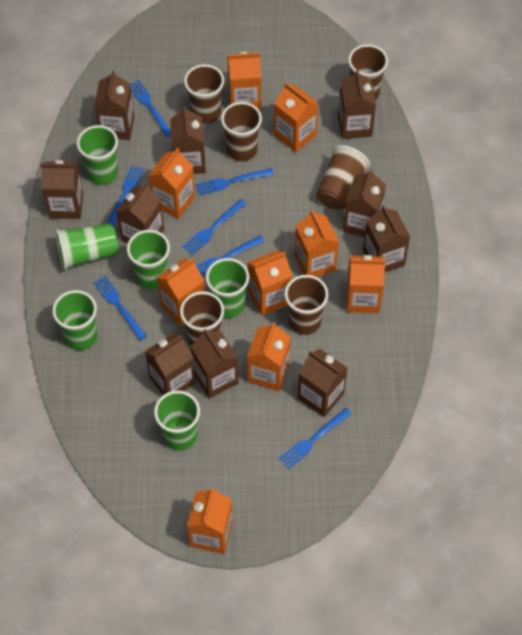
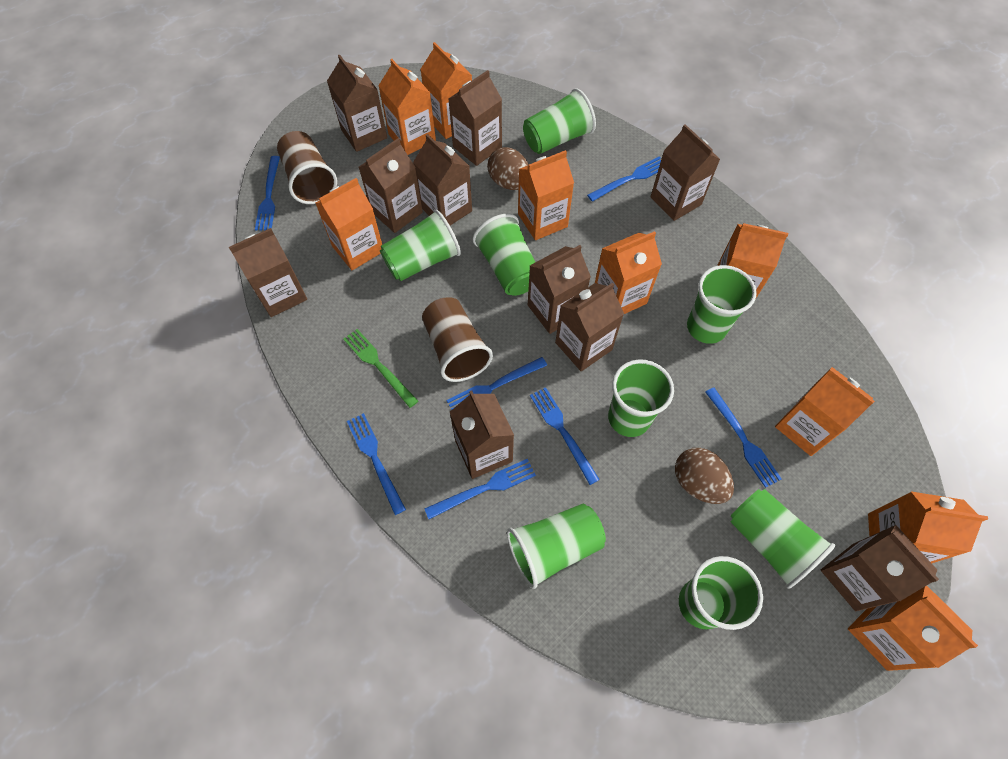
brown cup: 6 -> 2
brown egg: 0 -> 2
green cup: 6 -> 8
green fork: 0 -> 1

